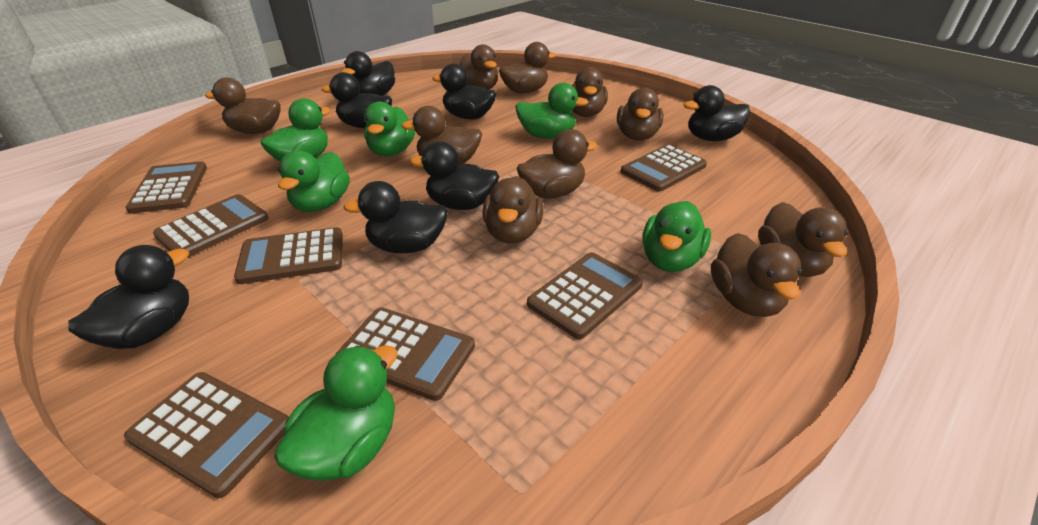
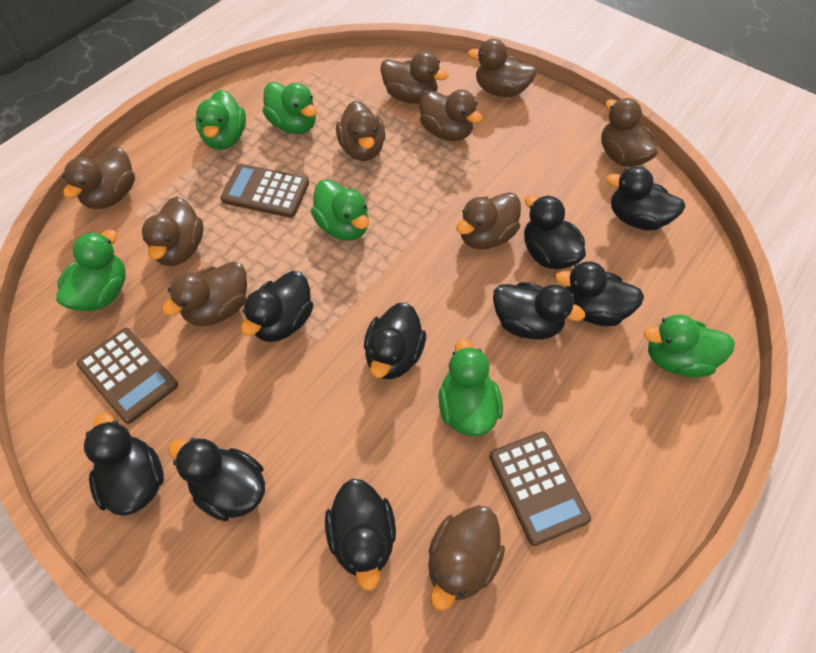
black duck: 7 -> 9
brown calculator: 7 -> 3

